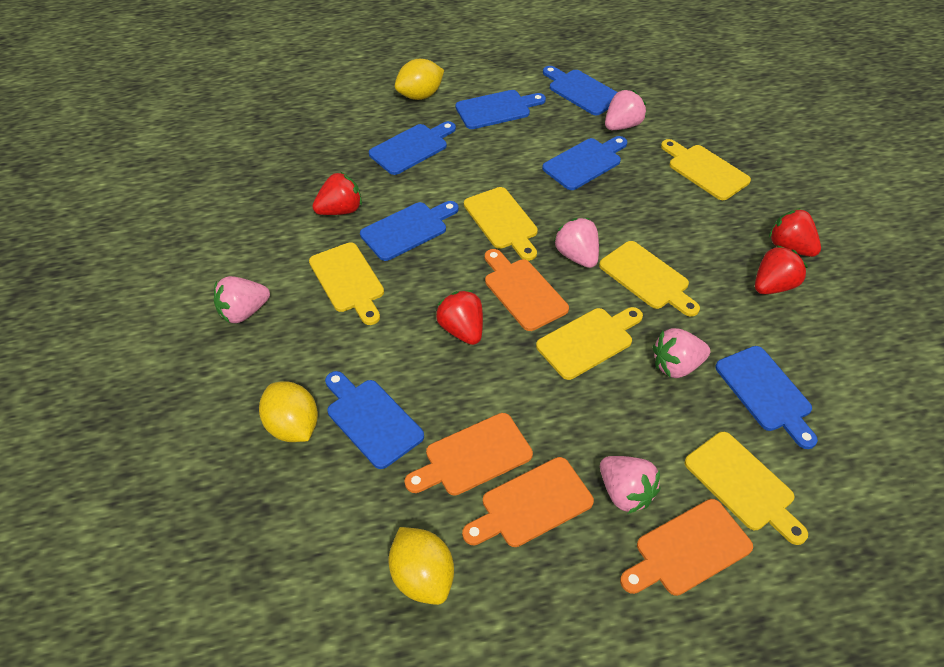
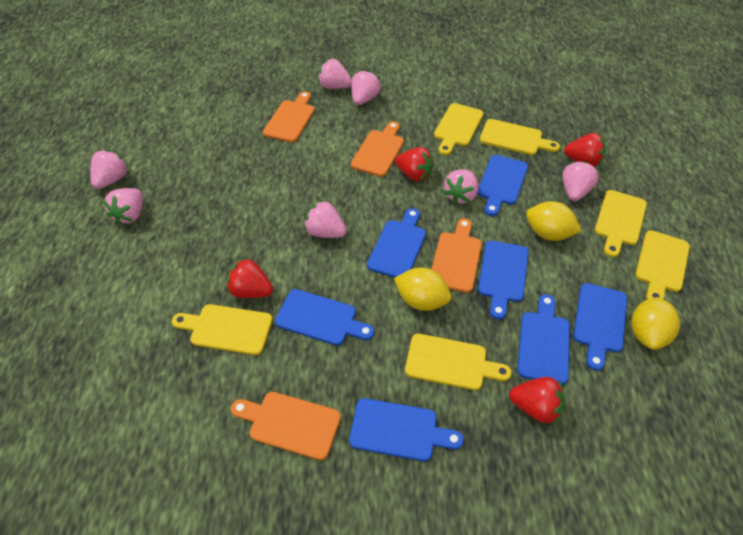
pink strawberry: 5 -> 7

